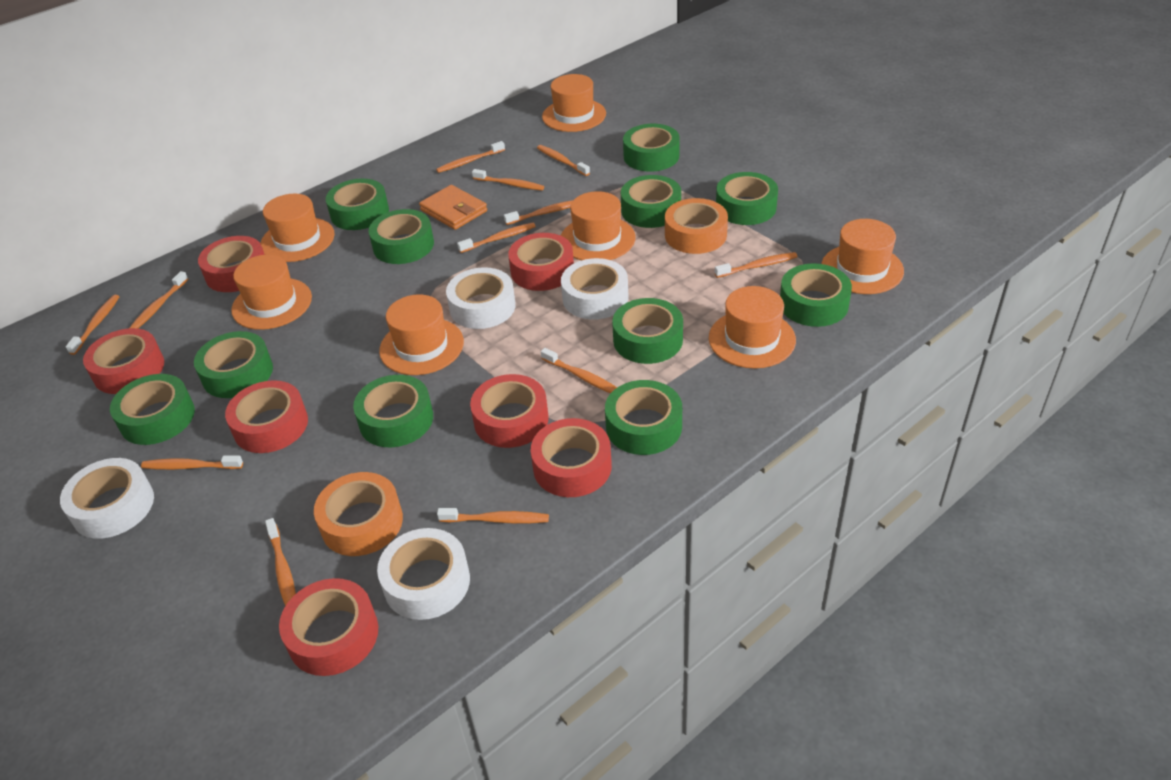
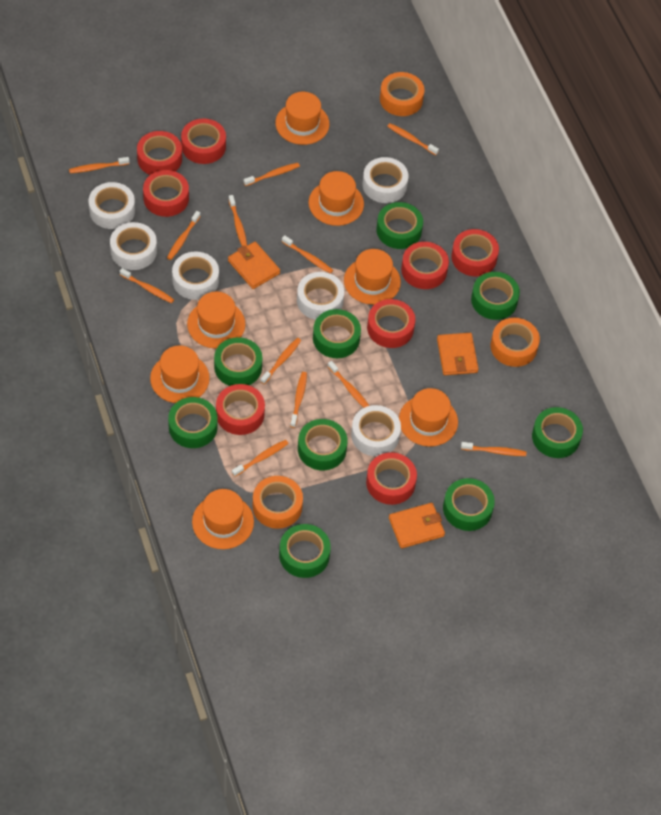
green tape: 11 -> 9
orange tape: 2 -> 3
orange wallet: 1 -> 3
red tape: 7 -> 8
white tape: 4 -> 6

